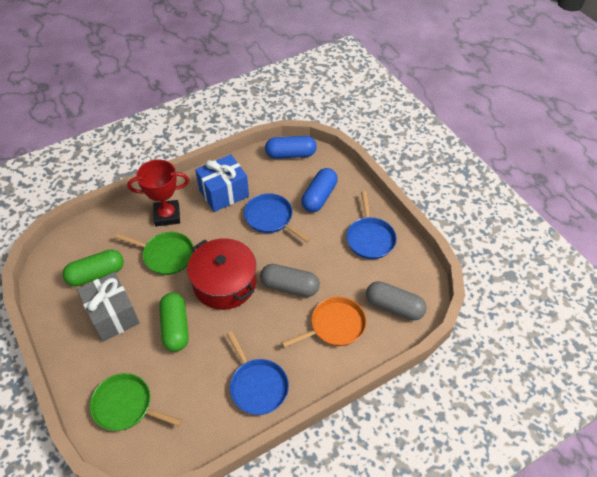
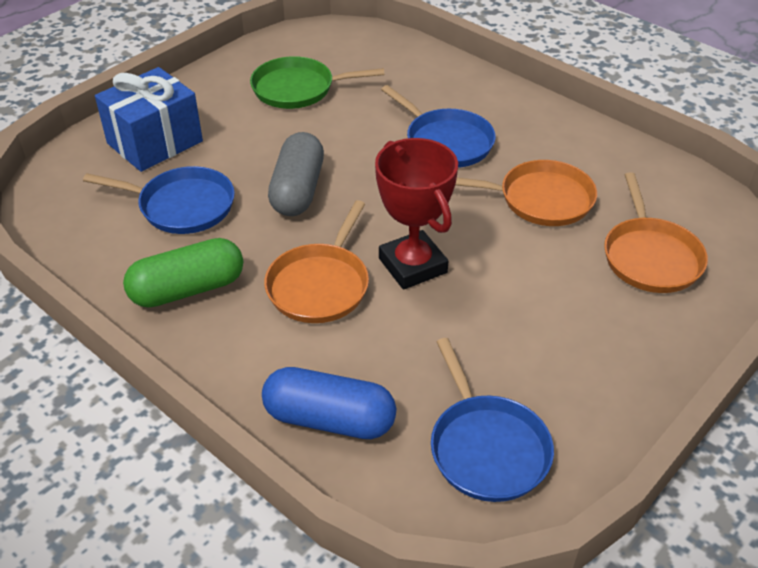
blue capsule: 2 -> 1
green capsule: 2 -> 1
green pan: 2 -> 1
grey capsule: 2 -> 1
grey gift: 1 -> 0
orange pan: 1 -> 3
red pot: 1 -> 0

